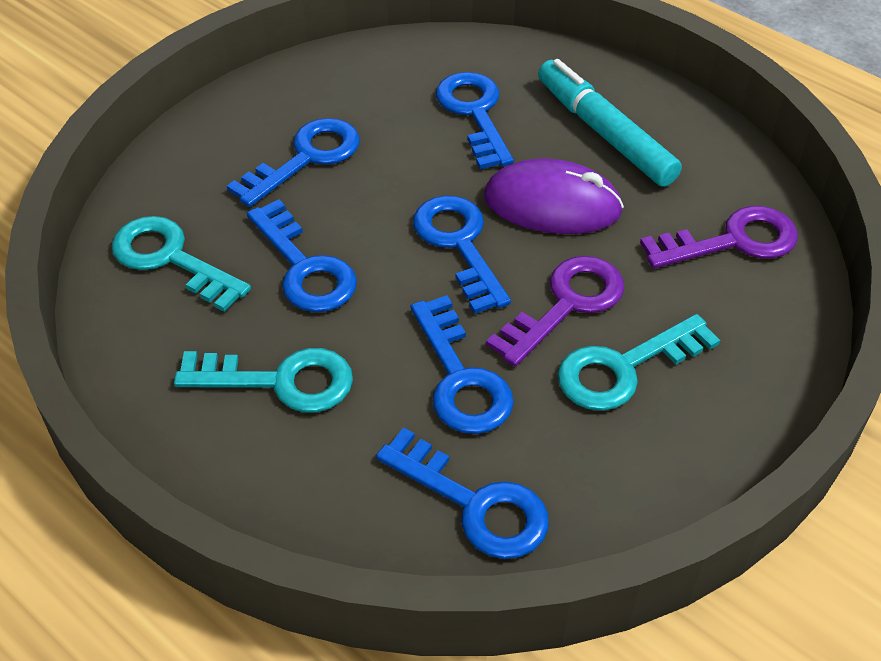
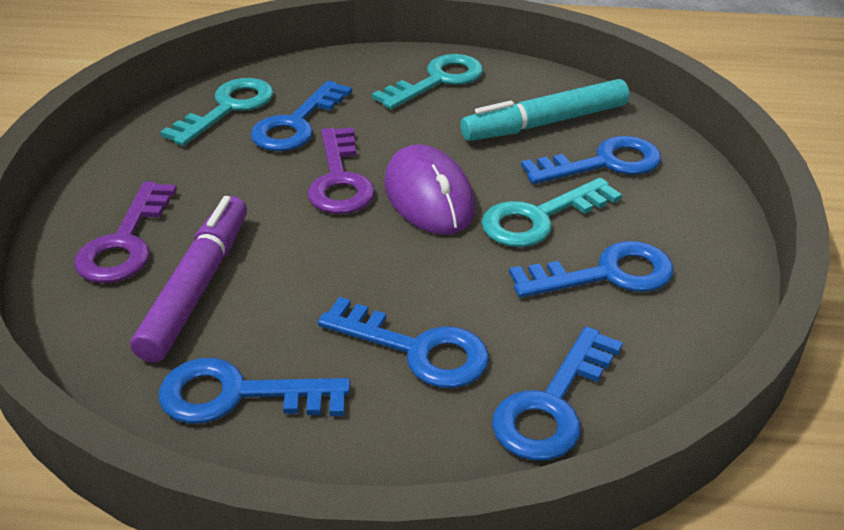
purple marker: 0 -> 1

